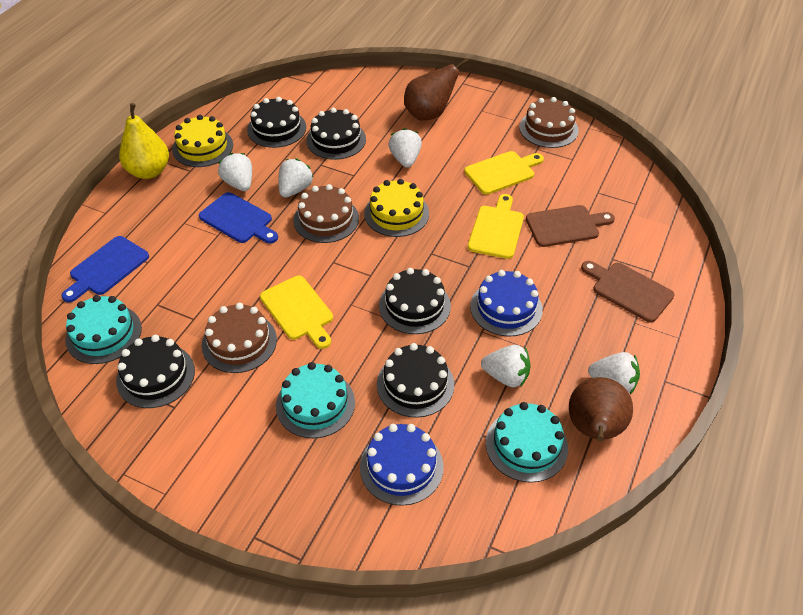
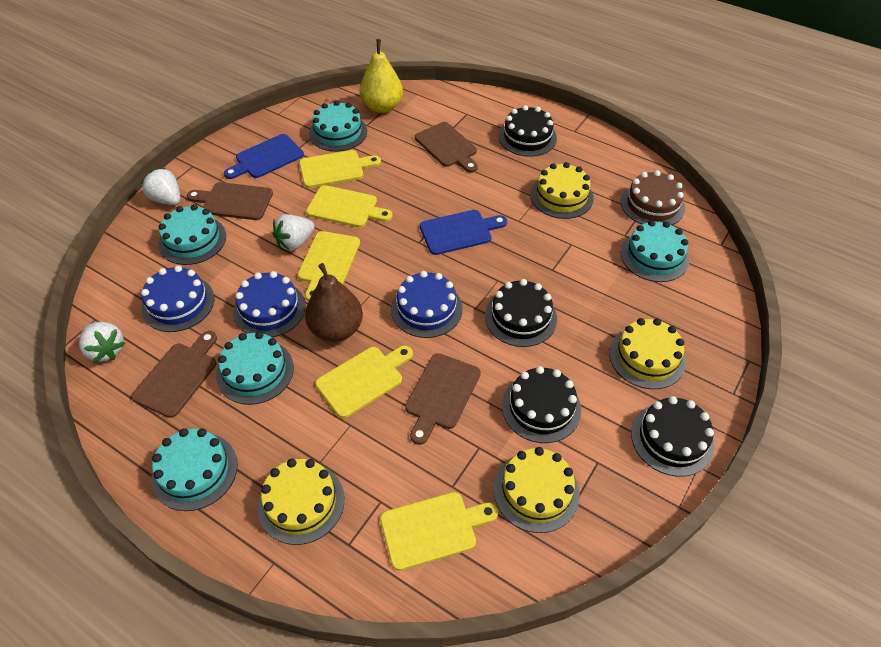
black cake: 5 -> 4
blue cake: 2 -> 3
brown cake: 3 -> 1
brown cutting board: 2 -> 4
brown pear: 2 -> 1
turquoise cake: 3 -> 5
white strawberry: 5 -> 3
yellow cake: 2 -> 4
yellow cutting board: 3 -> 5

